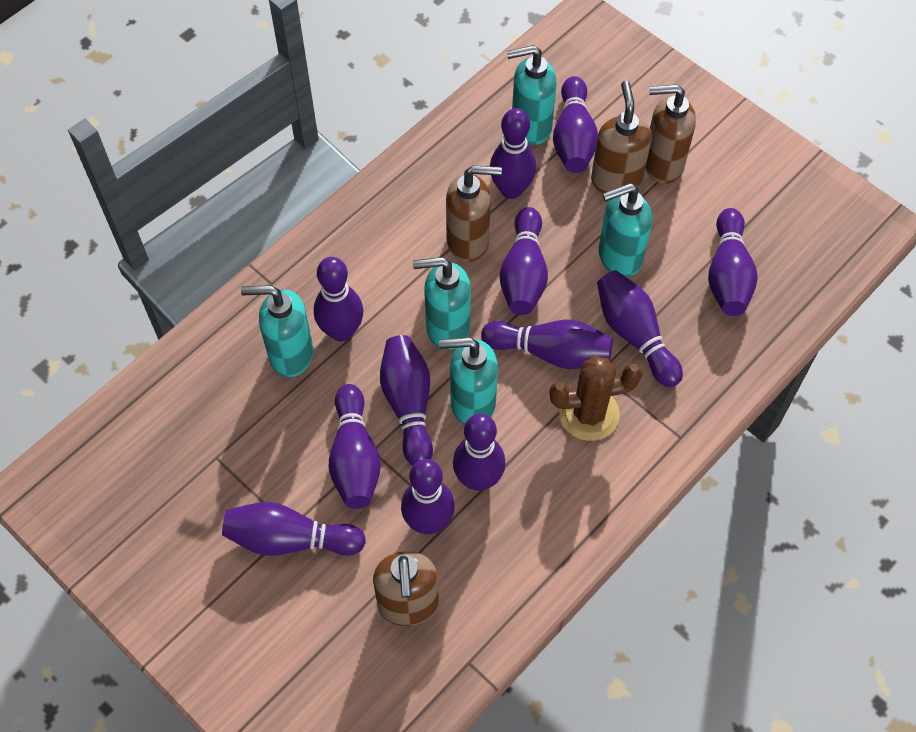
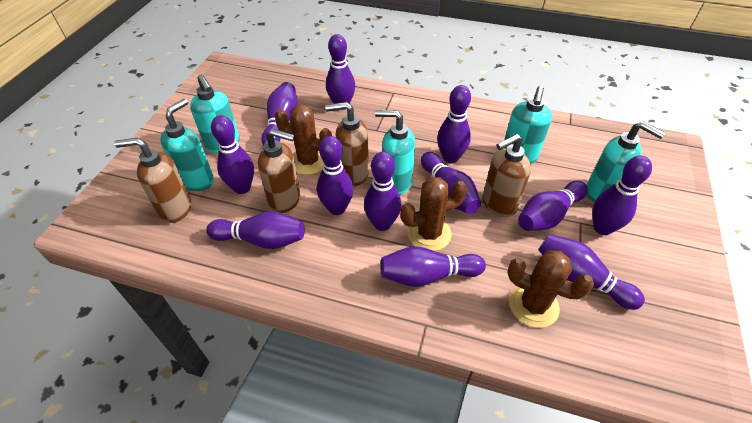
brown cactus: 1 -> 3

